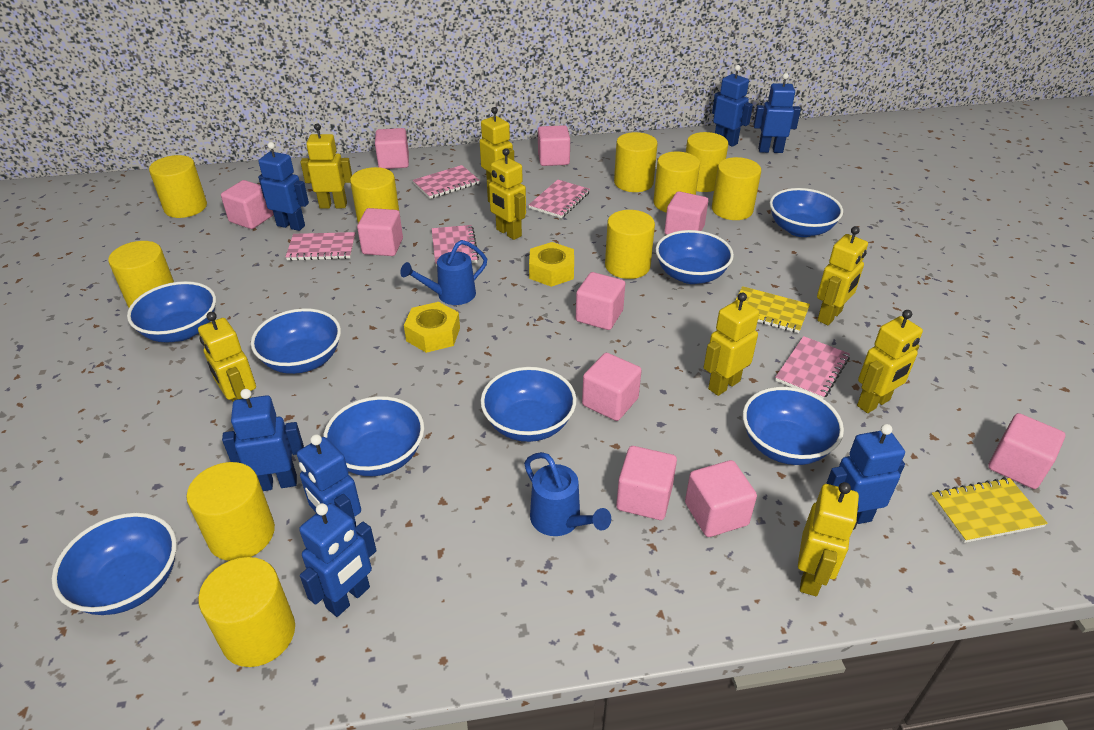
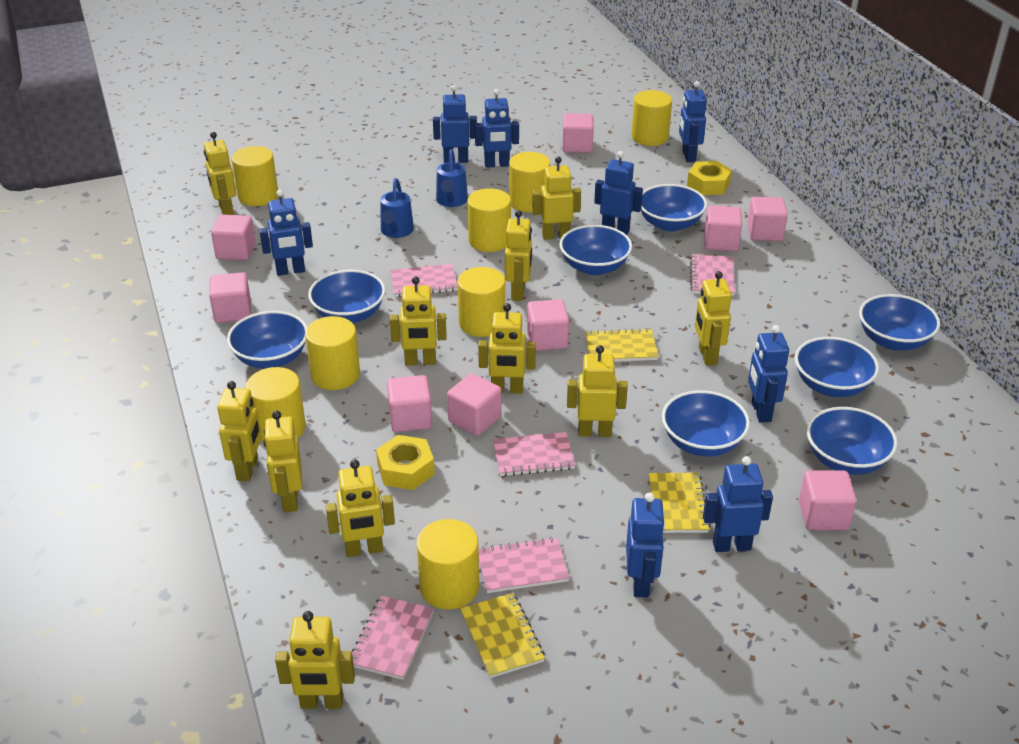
blue robot: 7 -> 8
pink cube: 10 -> 9
yellow cylinder: 10 -> 8
yellow notebook: 2 -> 3
yellow robot: 8 -> 11

